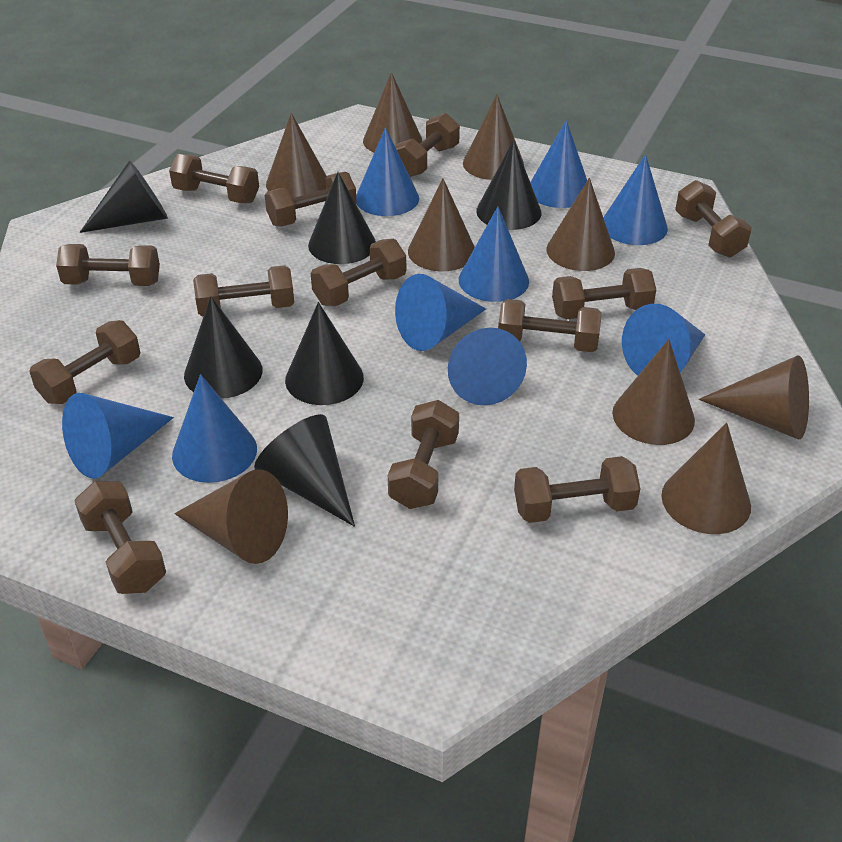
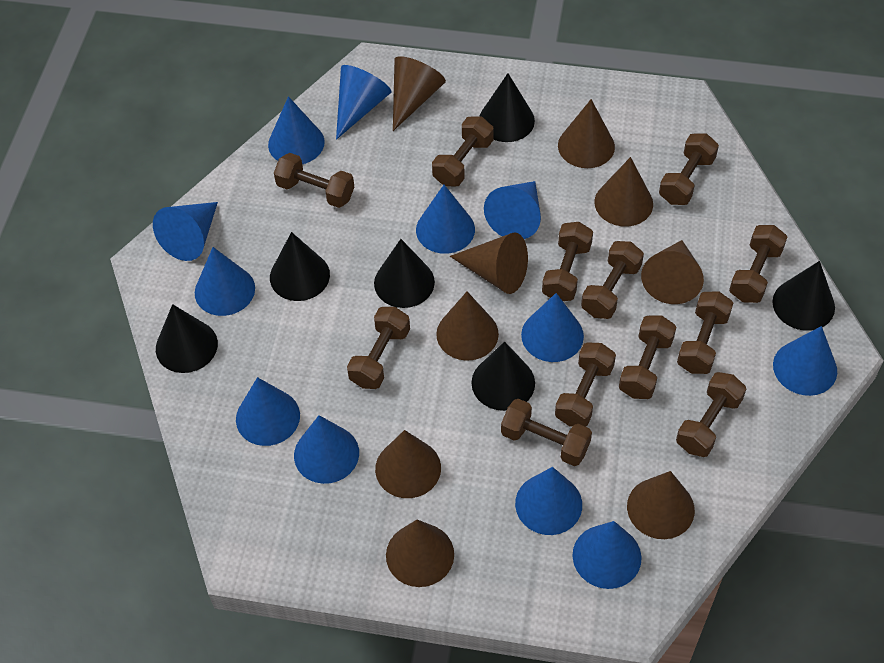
blue cone: 9 -> 12
brown dumbbell: 13 -> 12

